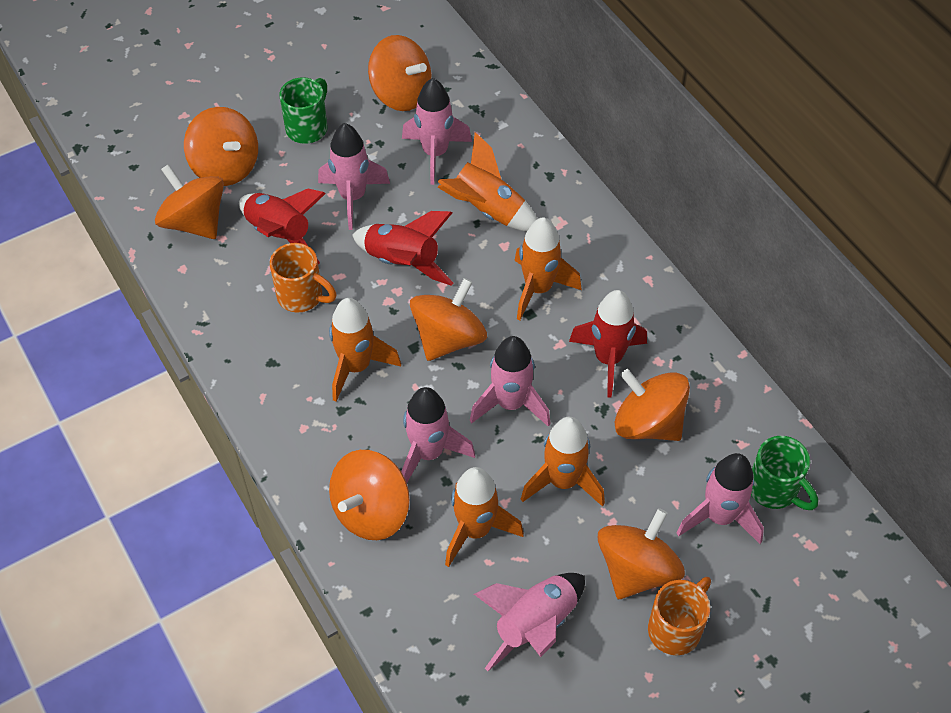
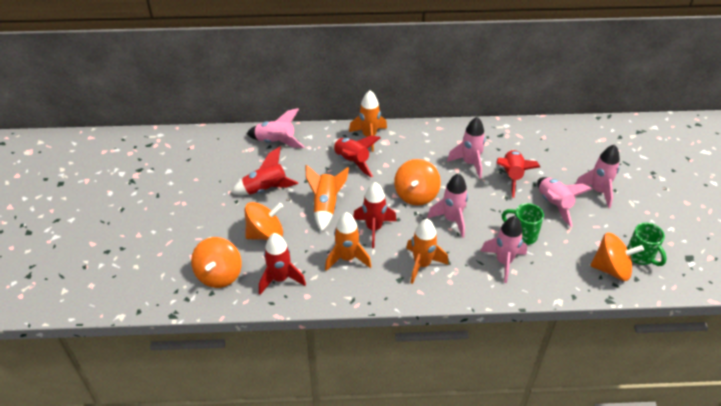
orange mug: 2 -> 0
orange rocket: 5 -> 4
orange spinning top: 7 -> 4
red rocket: 3 -> 5

